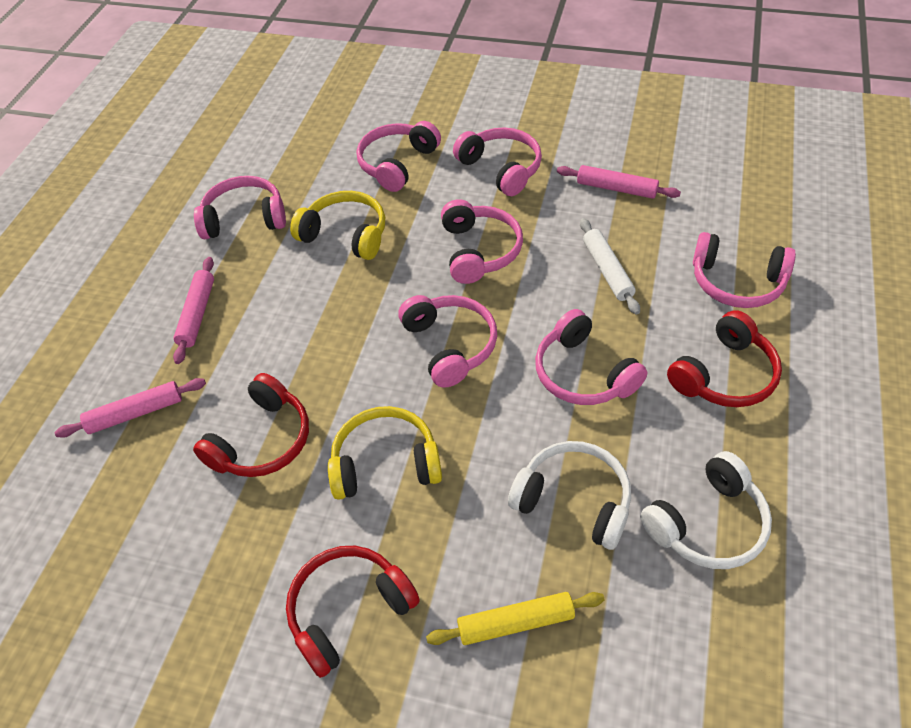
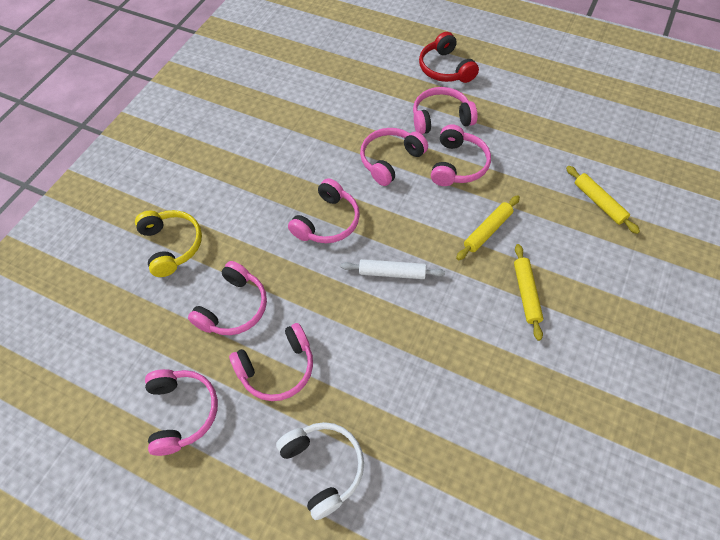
pink rolling pin: 3 -> 0
red headphones: 3 -> 1
white headphones: 2 -> 1
yellow headphones: 2 -> 1
yellow rolling pin: 1 -> 3

